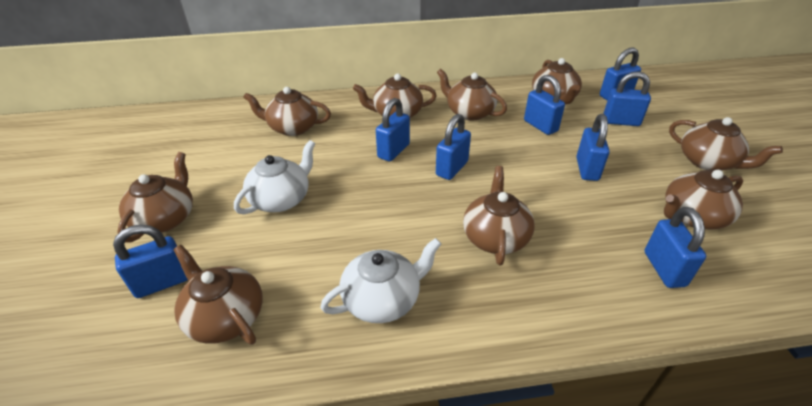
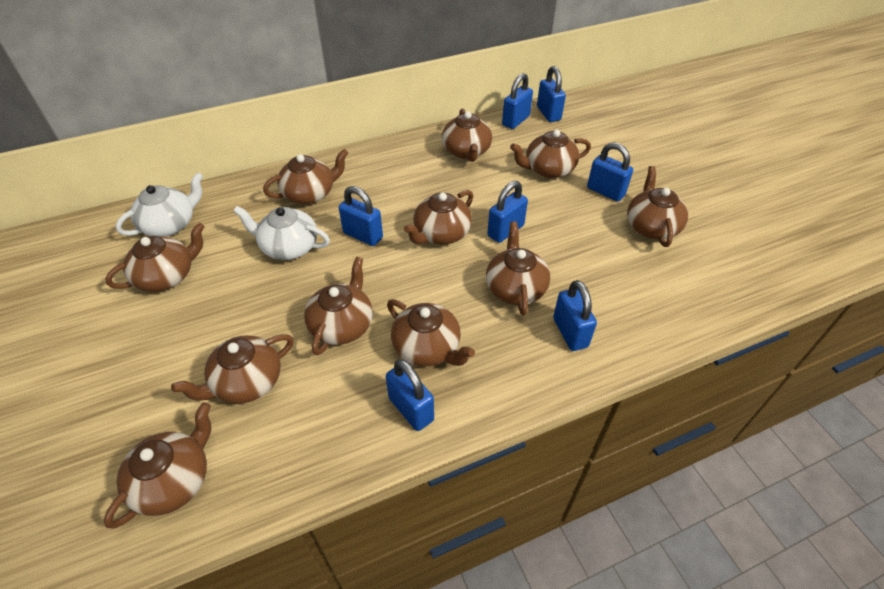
blue padlock: 8 -> 7
brown teapot: 9 -> 11

